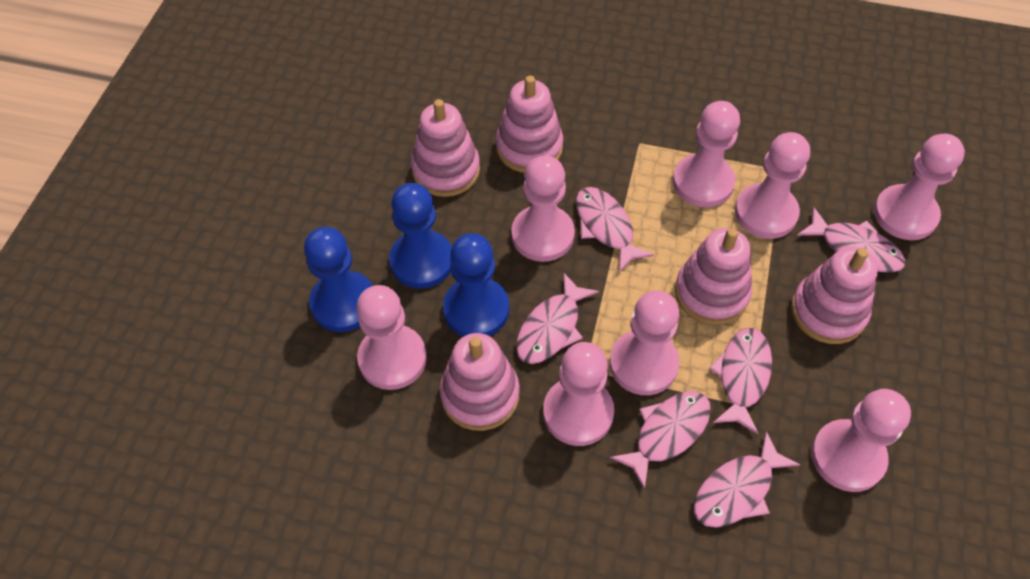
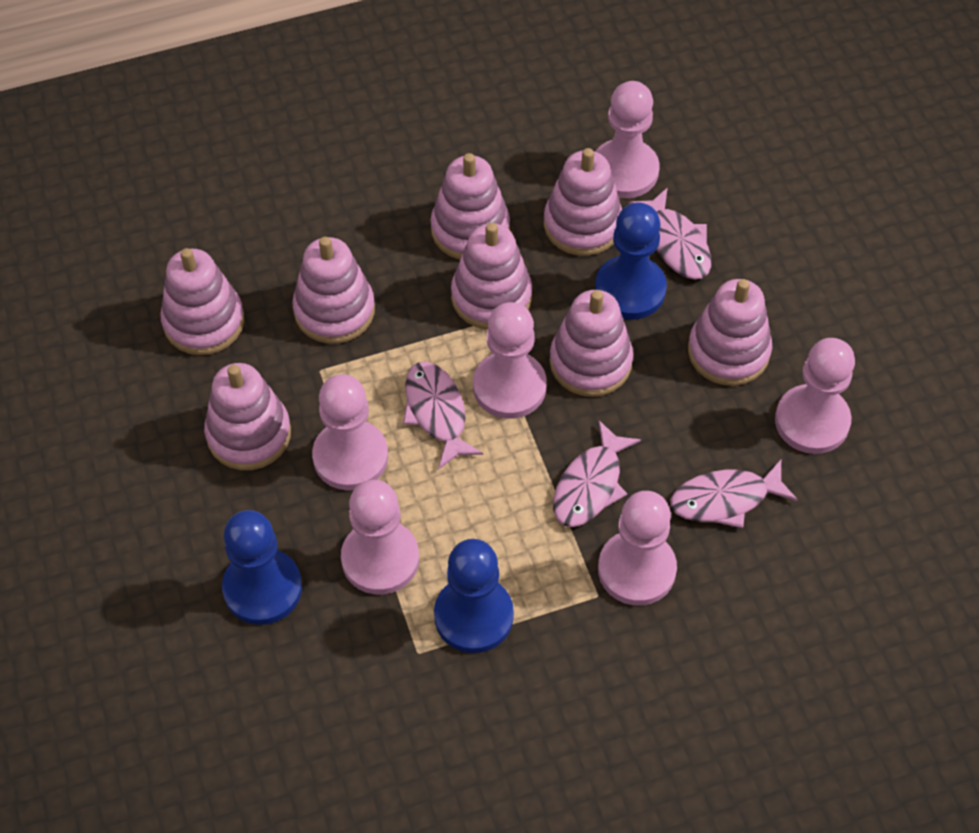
pink fish: 6 -> 4
pink pawn: 8 -> 6
pink stacking toy: 5 -> 8

